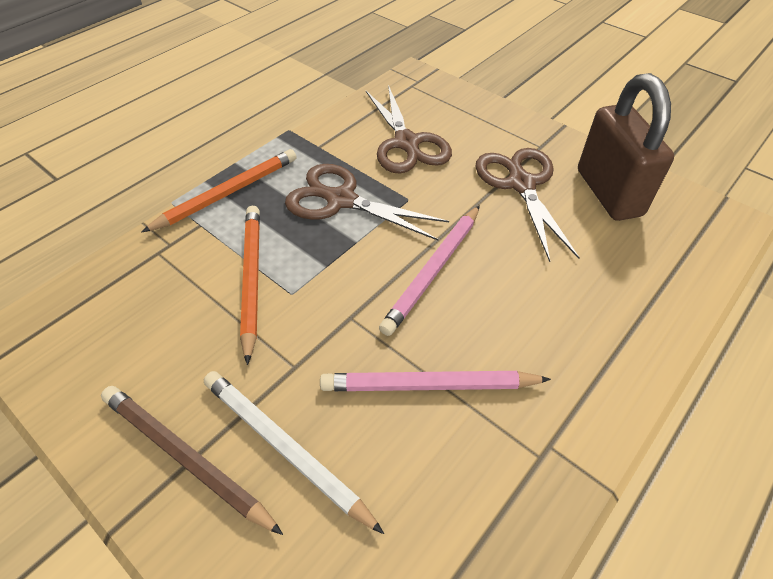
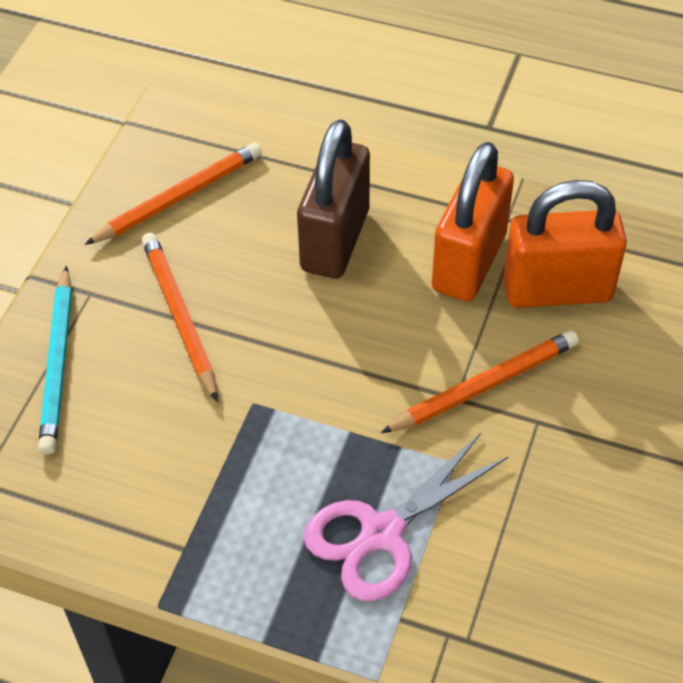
brown pencil: 1 -> 0
brown scissors: 3 -> 0
orange padlock: 0 -> 2
orange pencil: 2 -> 3
pink pencil: 2 -> 0
pink scissors: 0 -> 1
turquoise pencil: 0 -> 1
white pencil: 1 -> 0

